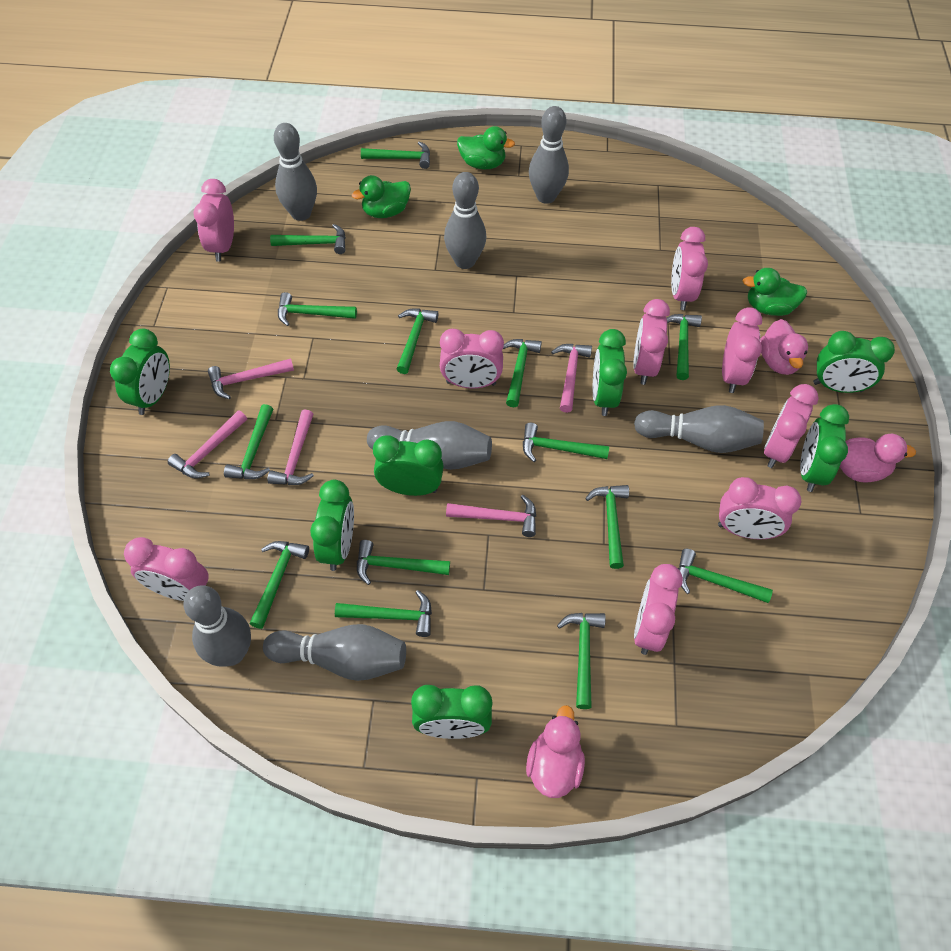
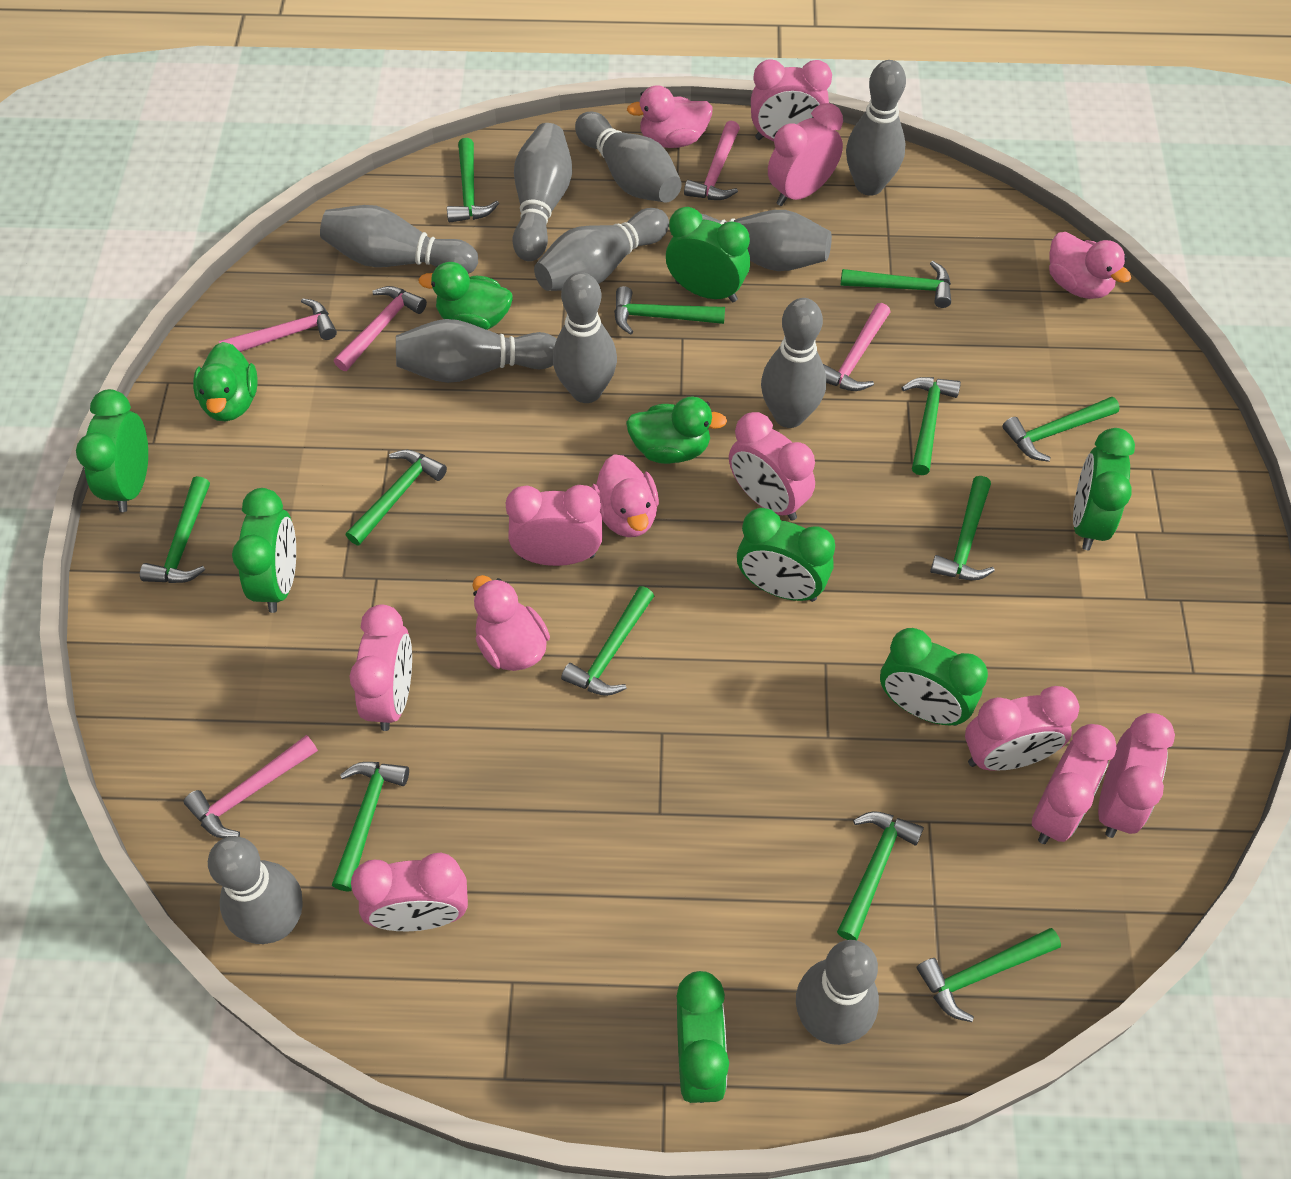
green hammer: 14 -> 12
grey bowling pin: 7 -> 11
pink duck: 3 -> 4

